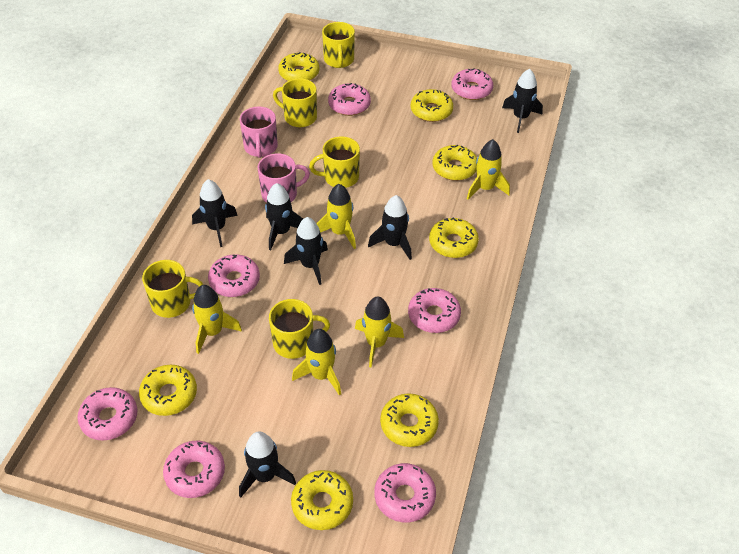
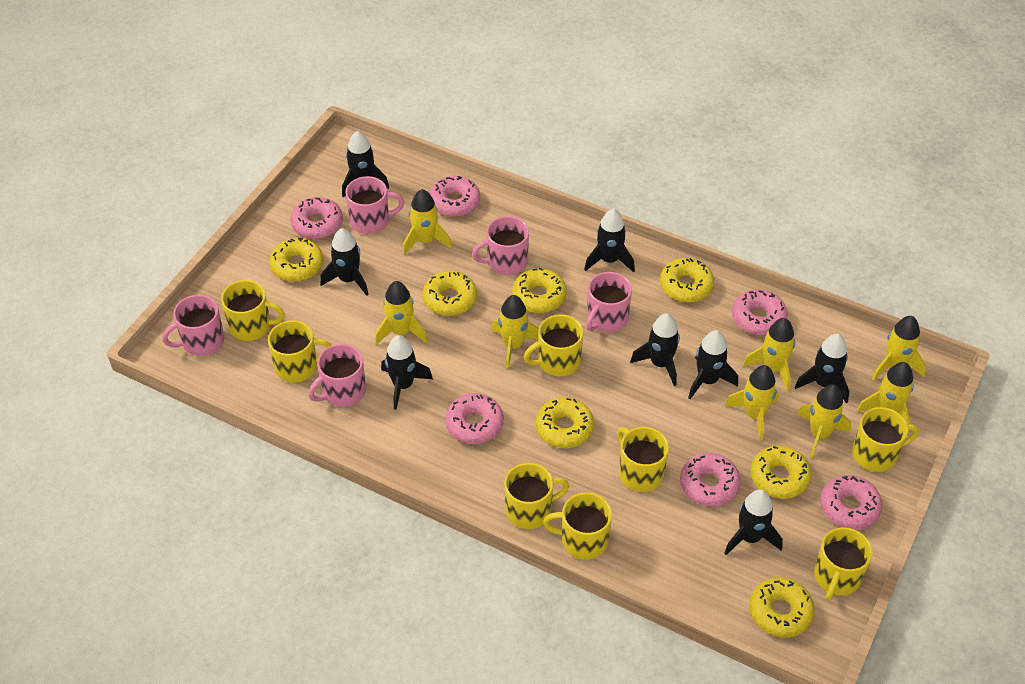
black rocket: 6 -> 8
pink donut: 7 -> 6
pink mug: 2 -> 5
yellow mug: 5 -> 8
yellow rocket: 5 -> 8

